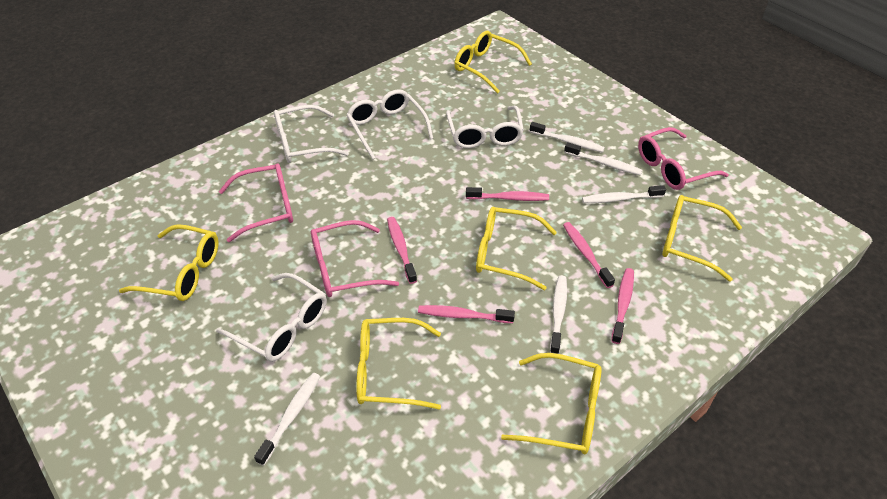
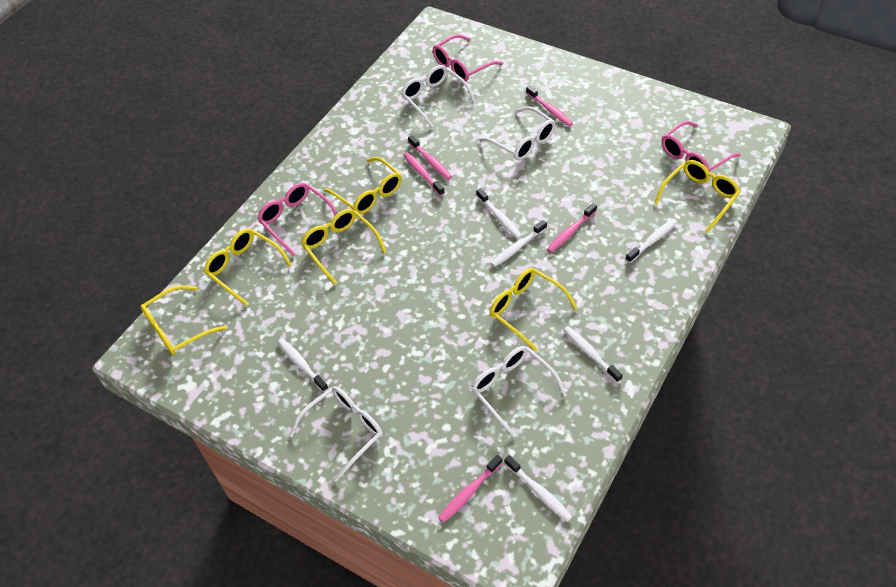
white toothbrush: 5 -> 6

